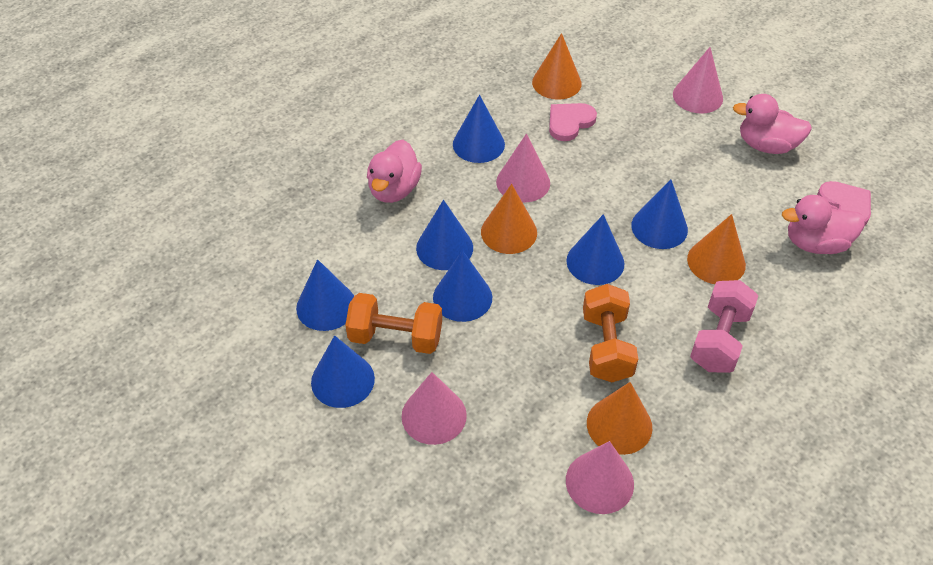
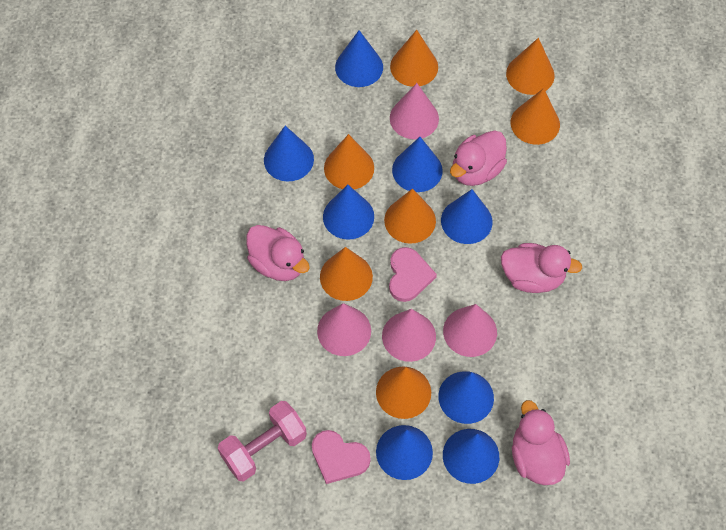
blue cone: 7 -> 8
orange cone: 4 -> 7
orange dumbbell: 2 -> 0
pink duck: 3 -> 4

